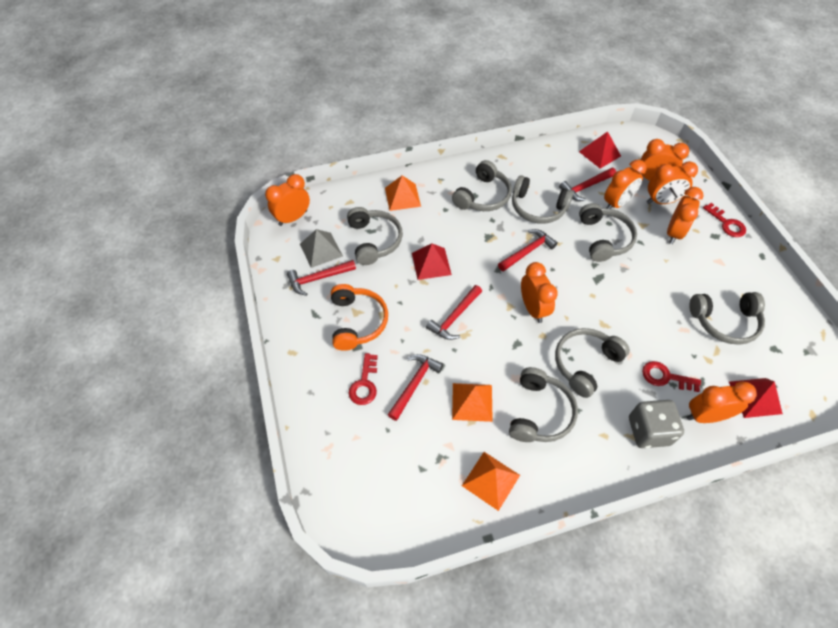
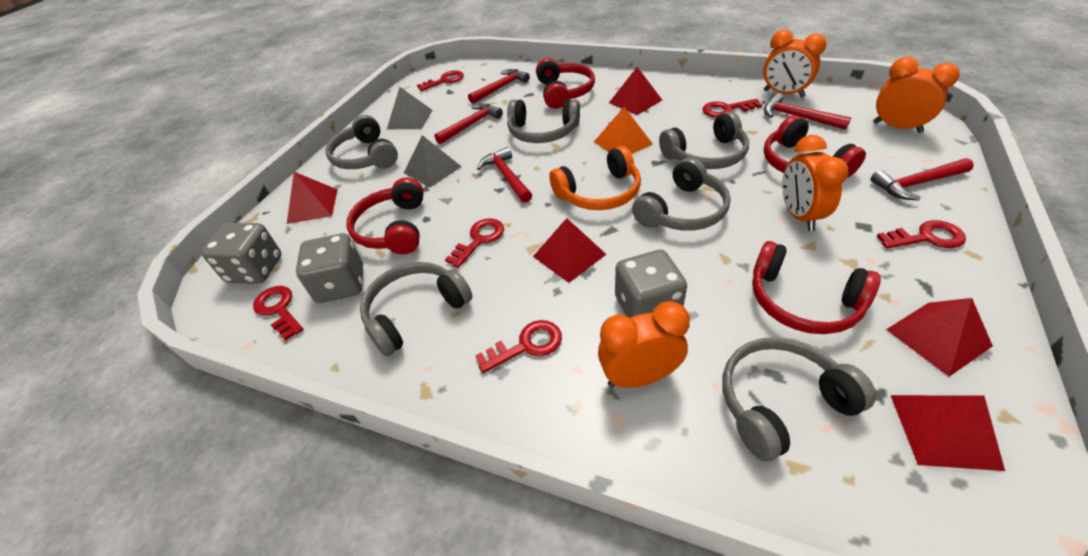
grey dice: 1 -> 3
grey headphones: 7 -> 6
grey pyramid: 1 -> 2
orange clock: 7 -> 4
orange pyramid: 3 -> 1
red headphones: 0 -> 4
red key: 3 -> 6
red pyramid: 3 -> 5

